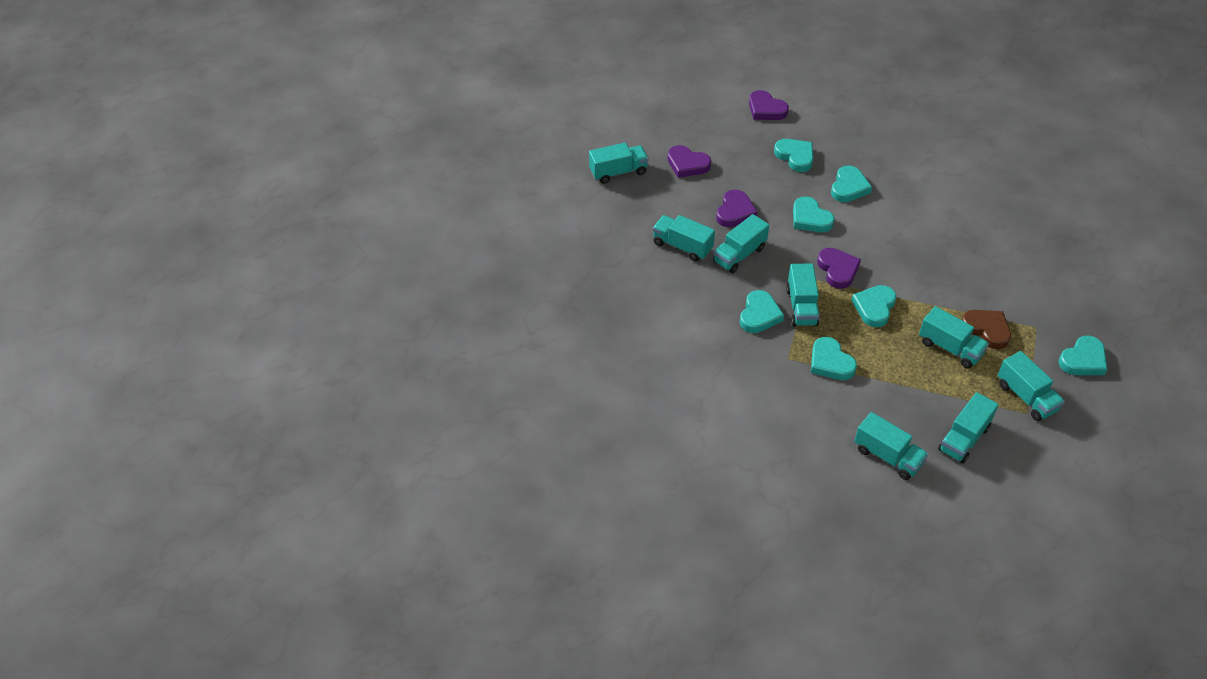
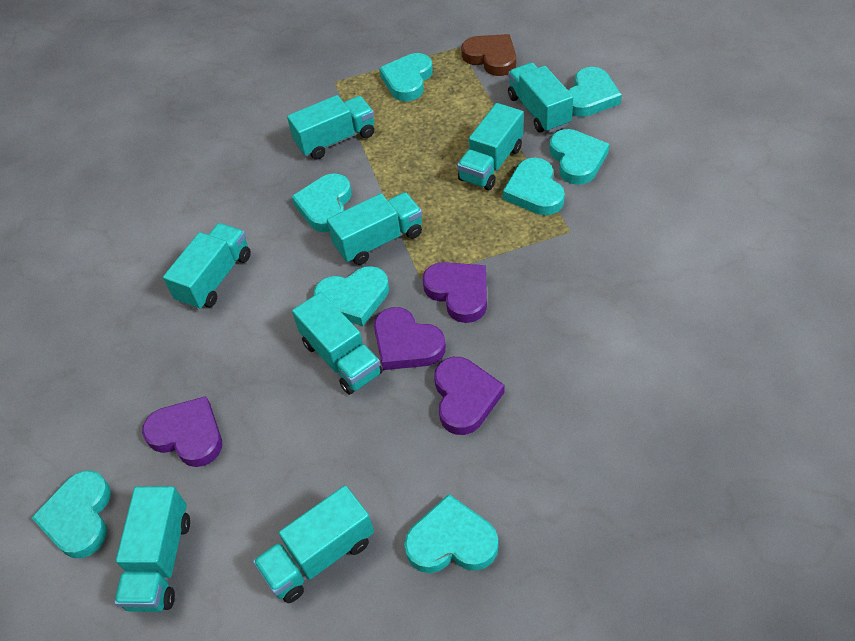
turquoise heart: 7 -> 8

